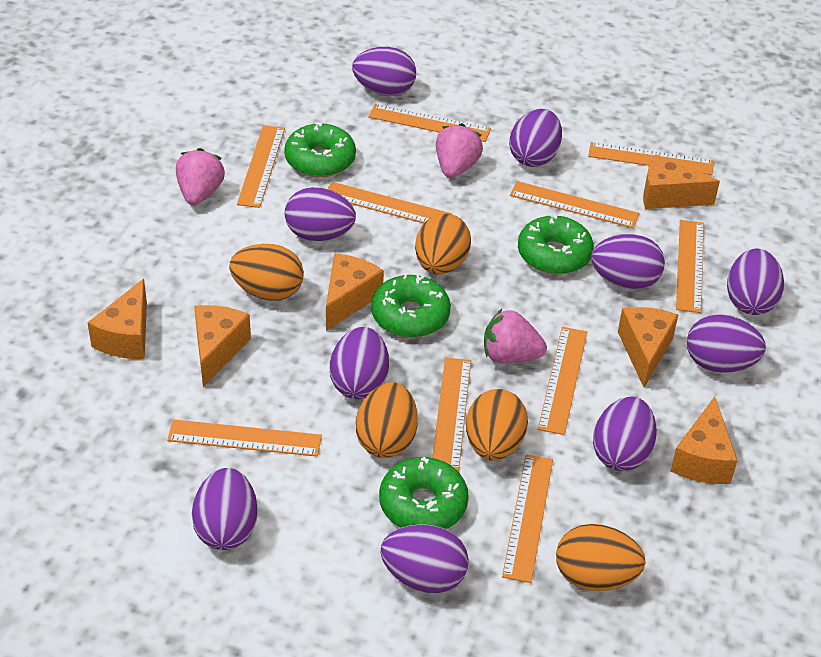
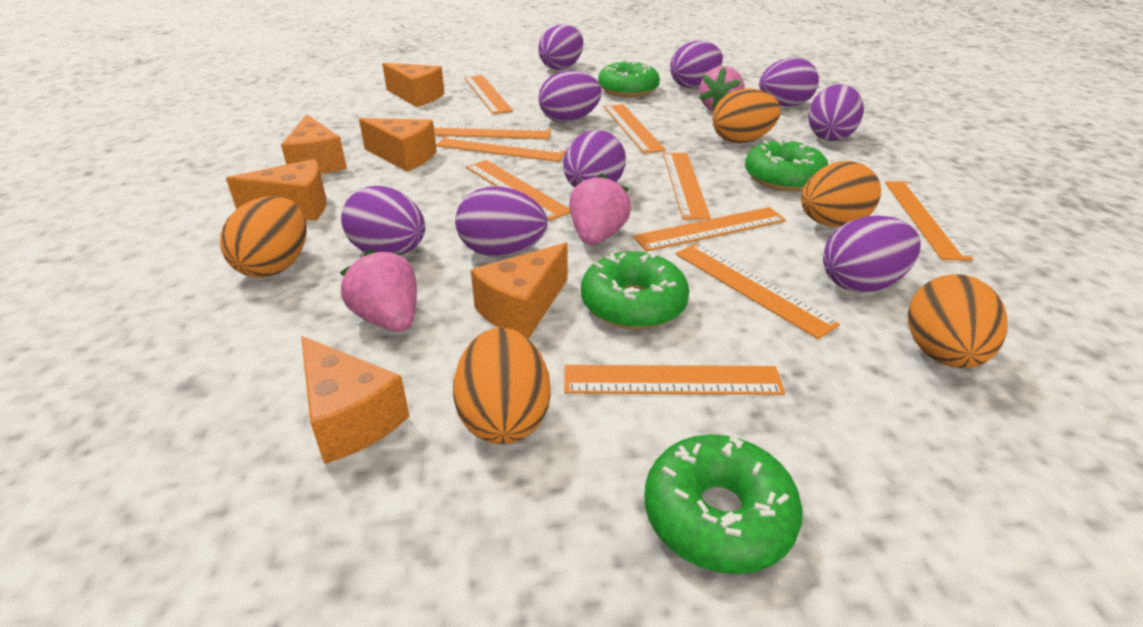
purple egg: 10 -> 9

